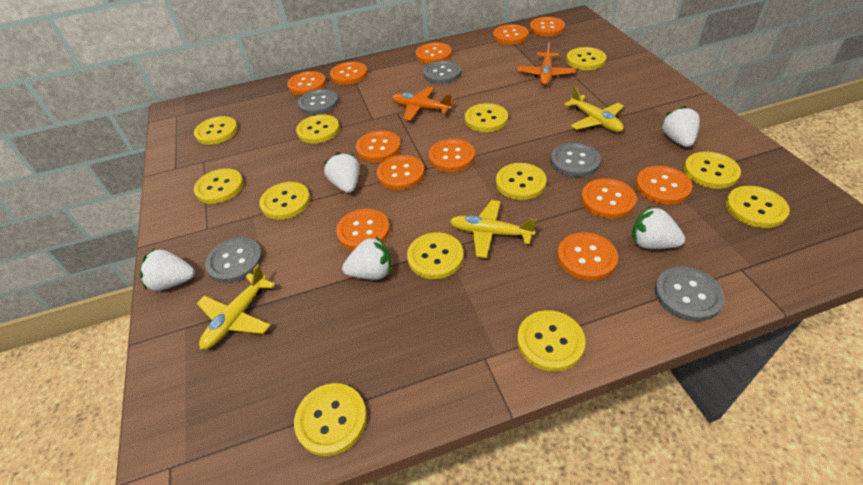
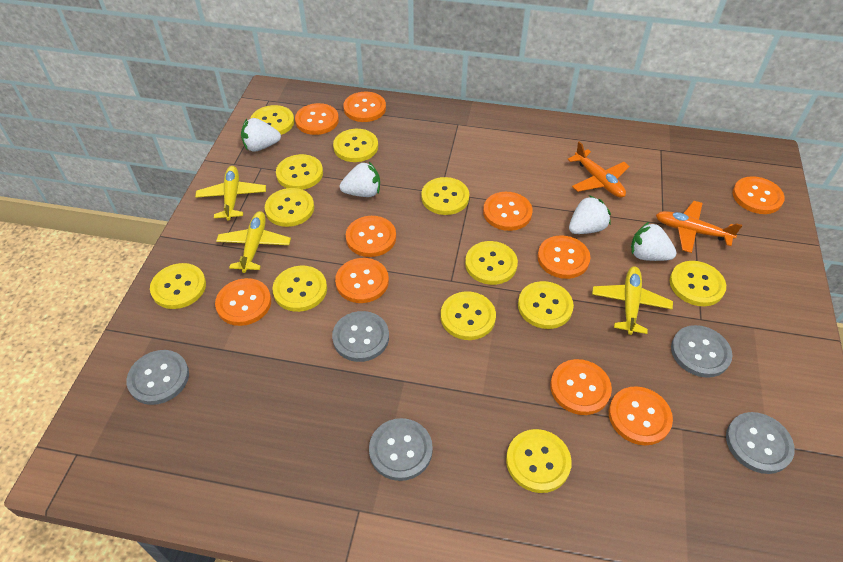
orange button: 12 -> 10
white strawberry: 5 -> 4

